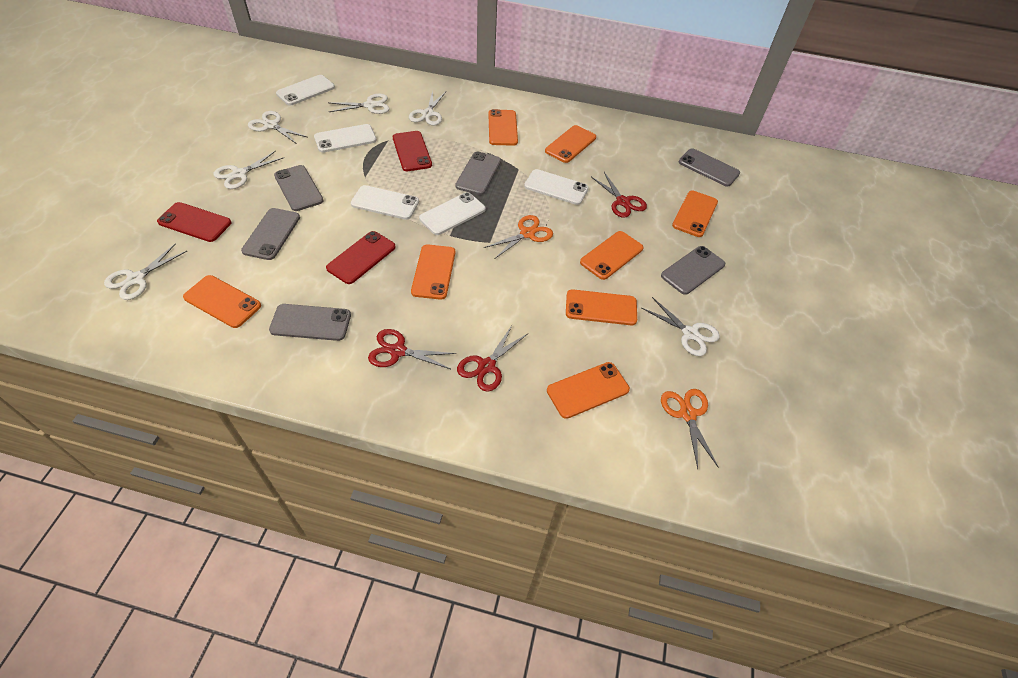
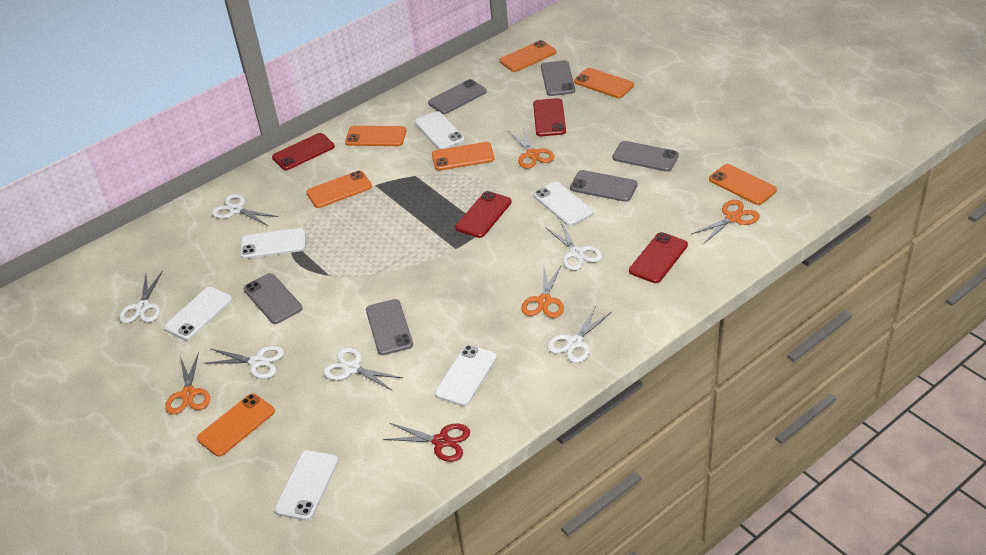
orange phone: 8 -> 7
orange scissors: 2 -> 4
red phone: 3 -> 4
red scissors: 3 -> 1
white phone: 5 -> 6

